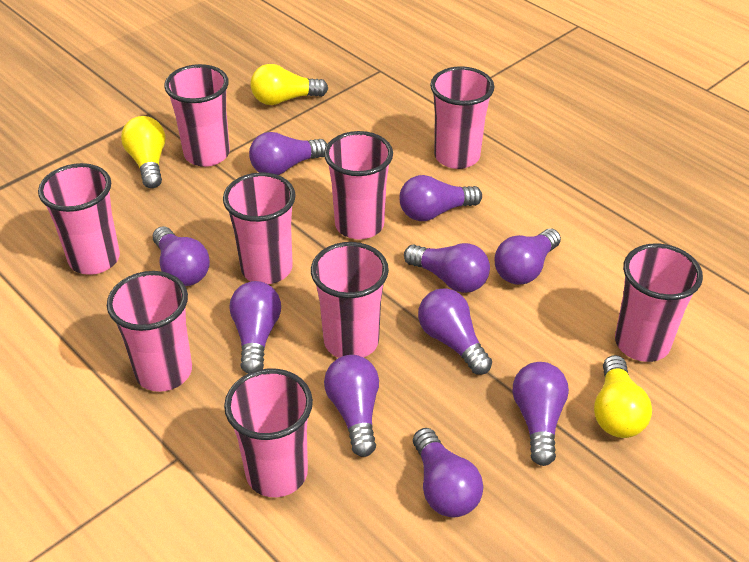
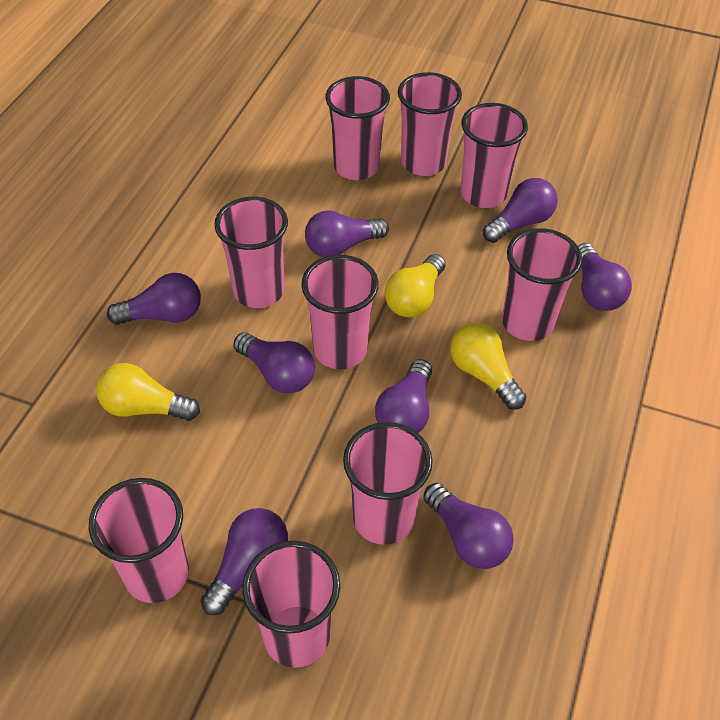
purple light bulb: 10 -> 8

